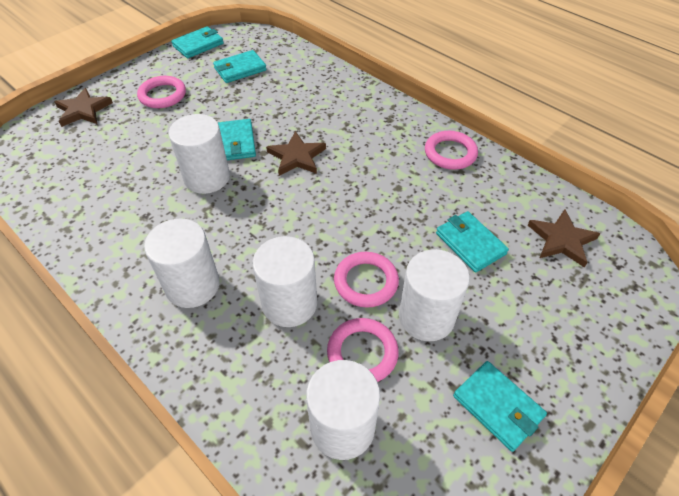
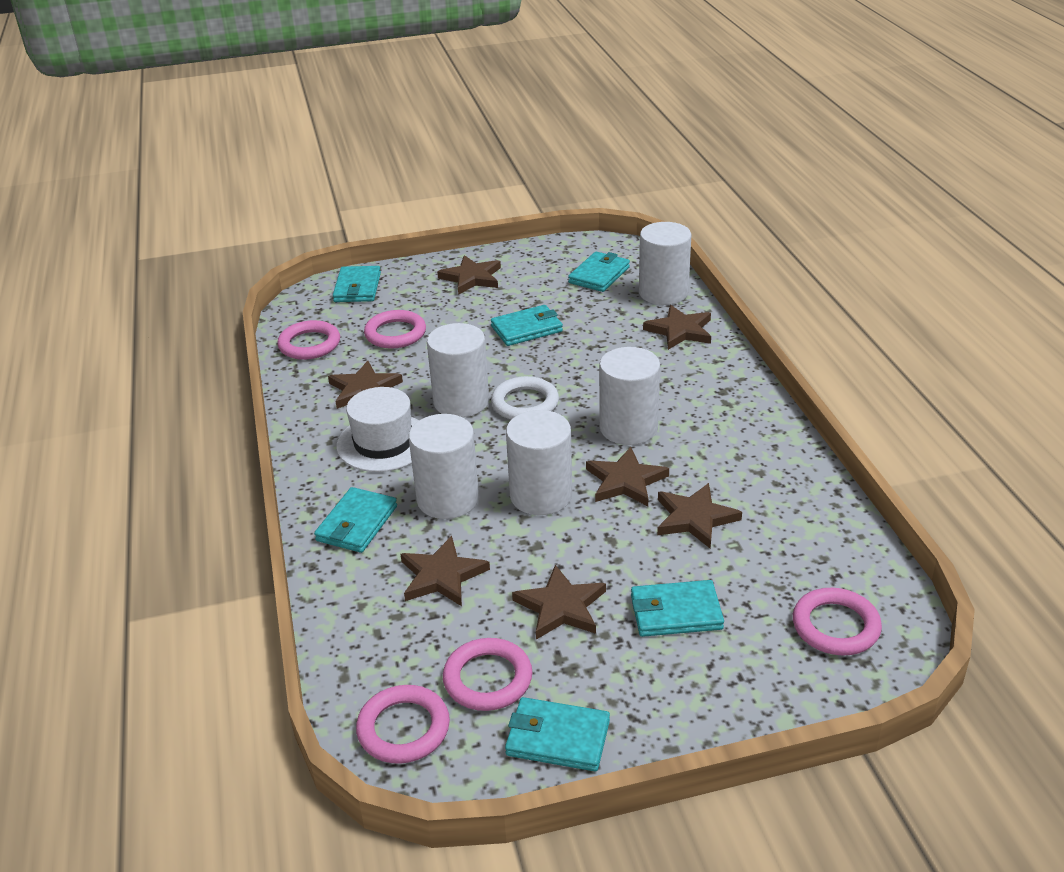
brown star: 3 -> 7
pink ring: 4 -> 5
turquoise wallet: 5 -> 6
white hat: 0 -> 1
white ring: 0 -> 1

